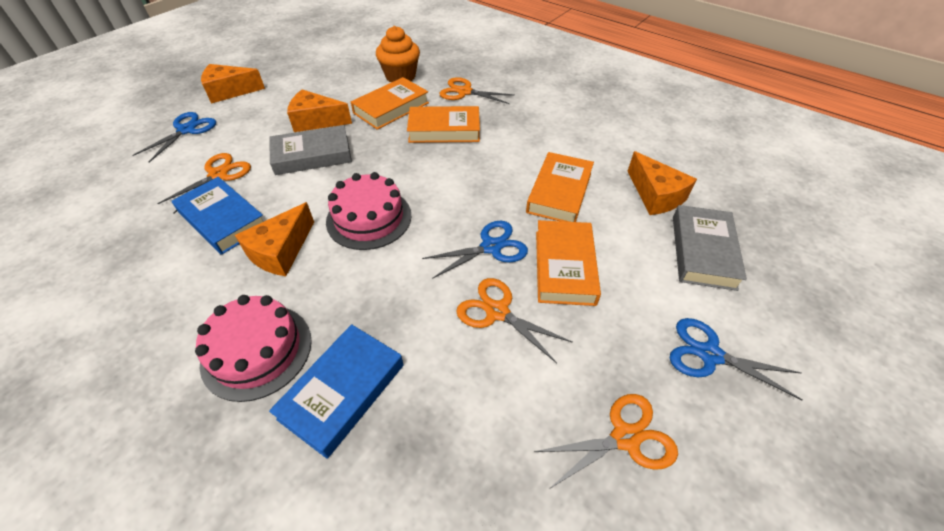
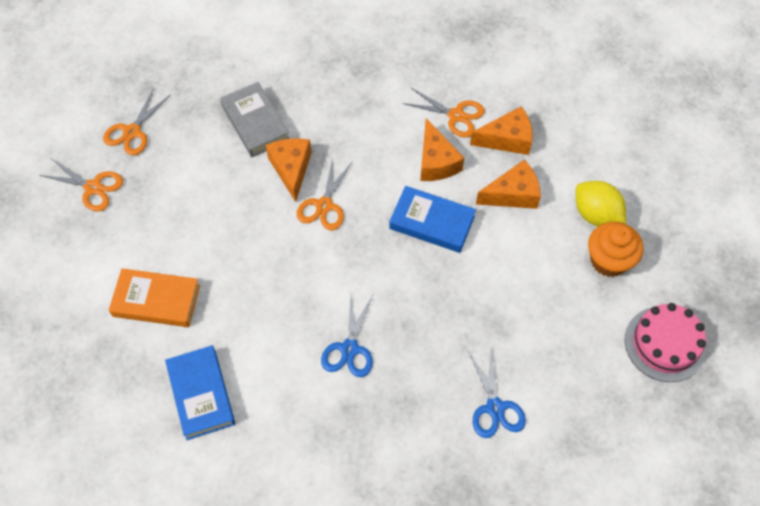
blue scissors: 3 -> 2
grey book: 2 -> 1
orange book: 4 -> 1
pink cake: 2 -> 1
yellow lemon: 0 -> 1

